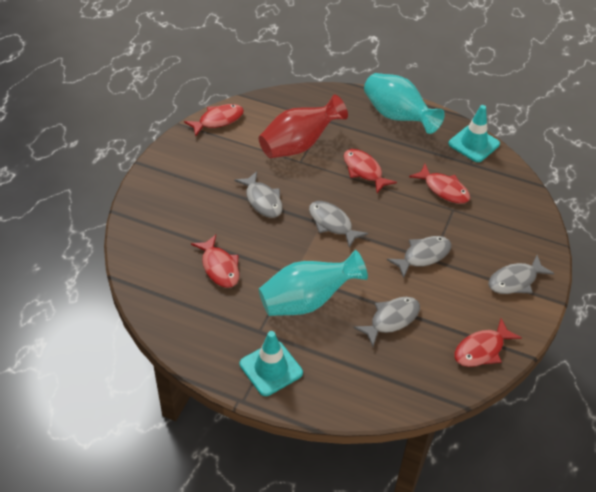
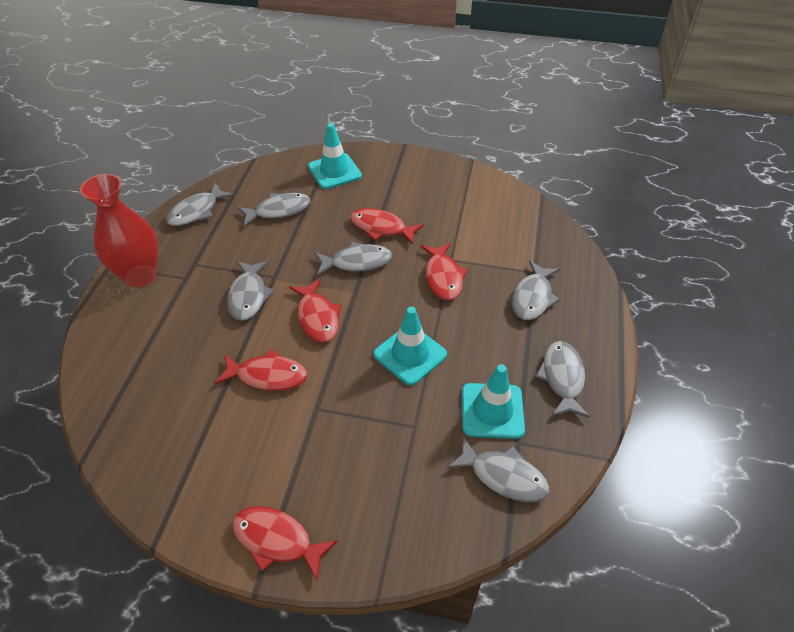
grey fish: 5 -> 7
turquoise traffic cone: 2 -> 3
turquoise vase: 2 -> 0

